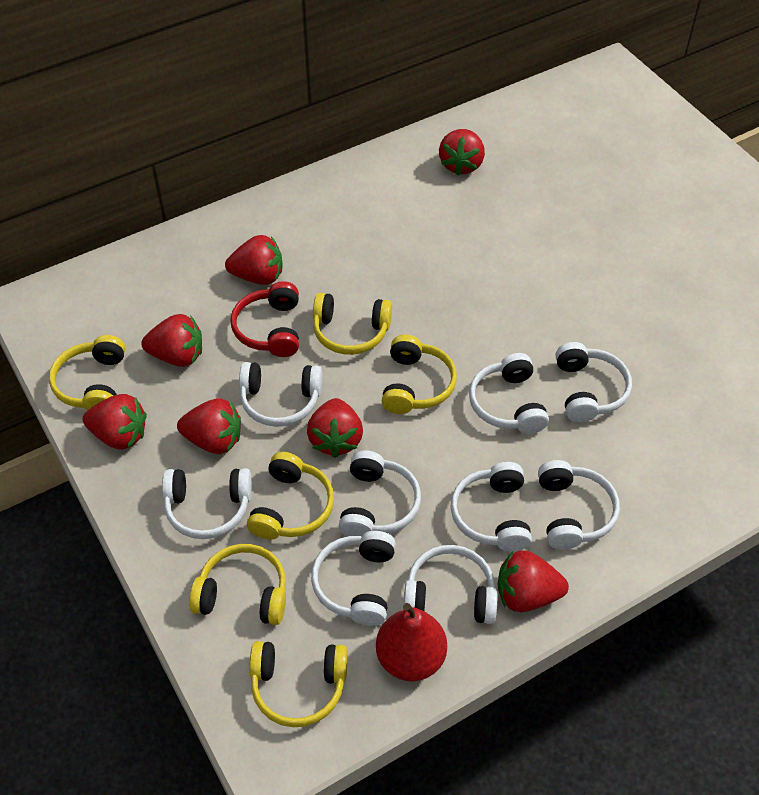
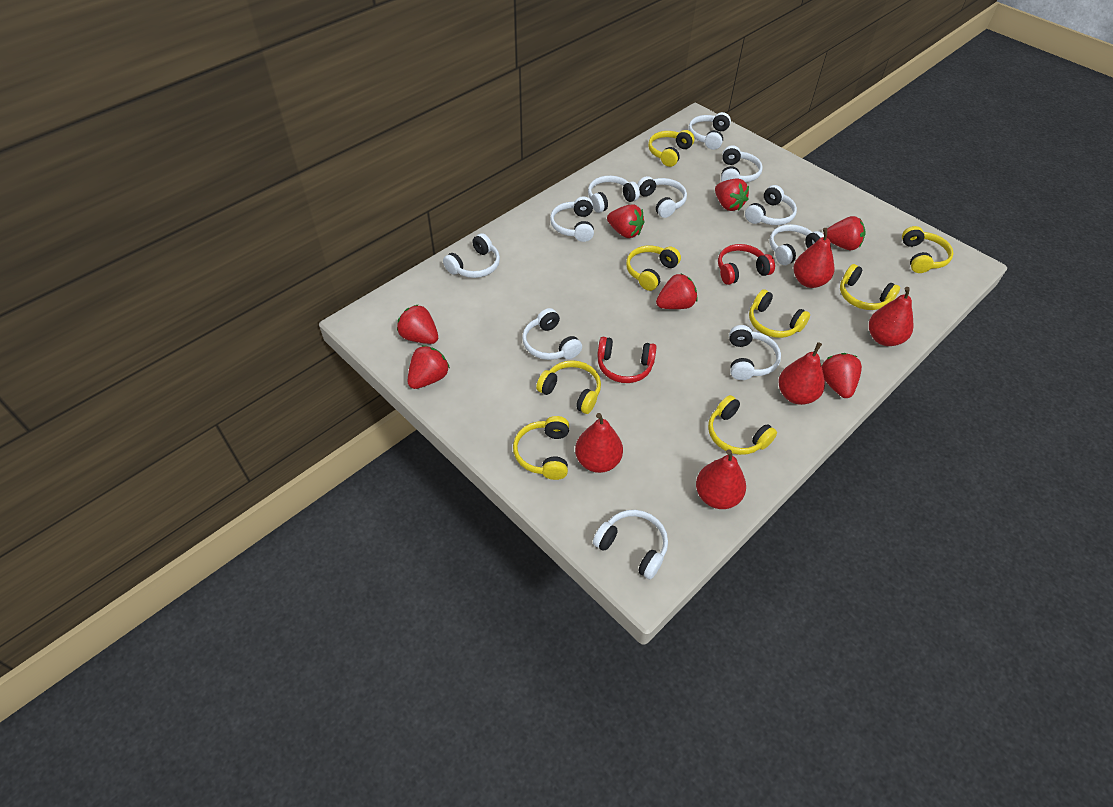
red headphones: 1 -> 2
red pear: 1 -> 5
white headphones: 9 -> 11
yellow headphones: 6 -> 8

